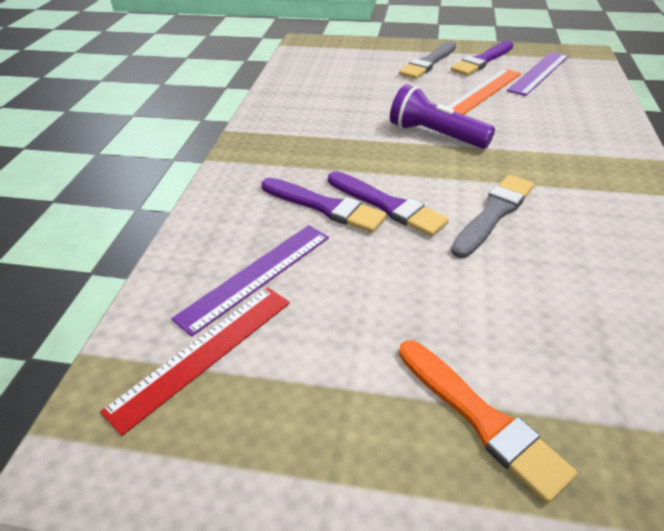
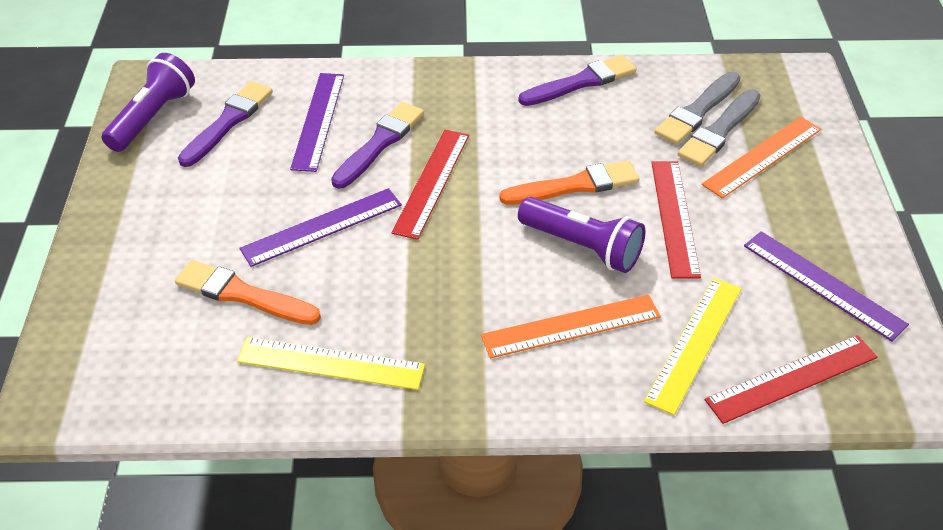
orange brush: 1 -> 2
orange ruler: 1 -> 2
purple flashlight: 1 -> 2
purple ruler: 2 -> 3
red ruler: 1 -> 3
yellow ruler: 0 -> 2

